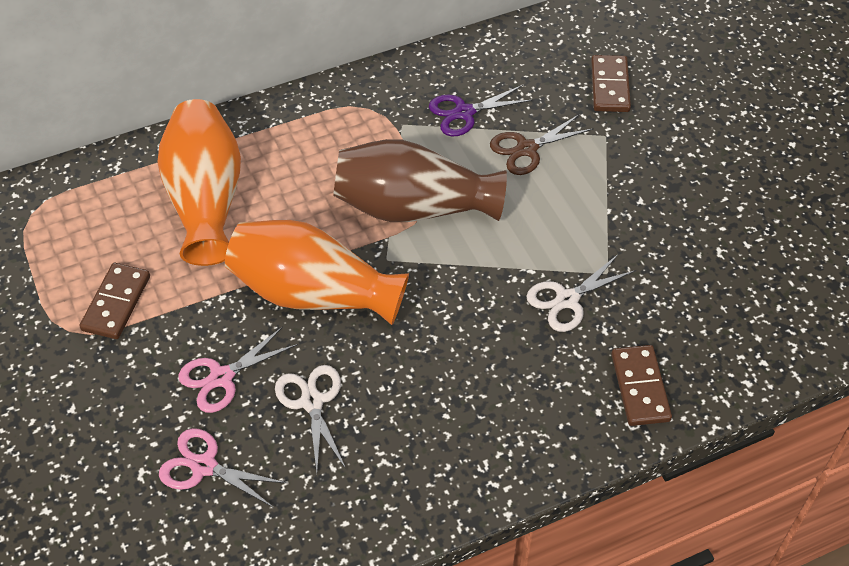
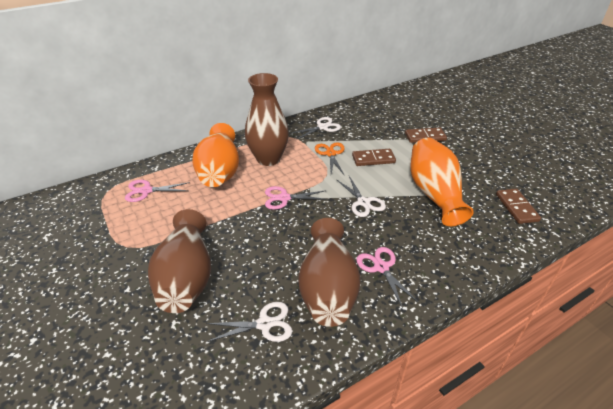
brown scissors: 1 -> 0
brown vase: 1 -> 3
orange scissors: 0 -> 1
pink scissors: 2 -> 3
purple scissors: 1 -> 0
white scissors: 2 -> 3

